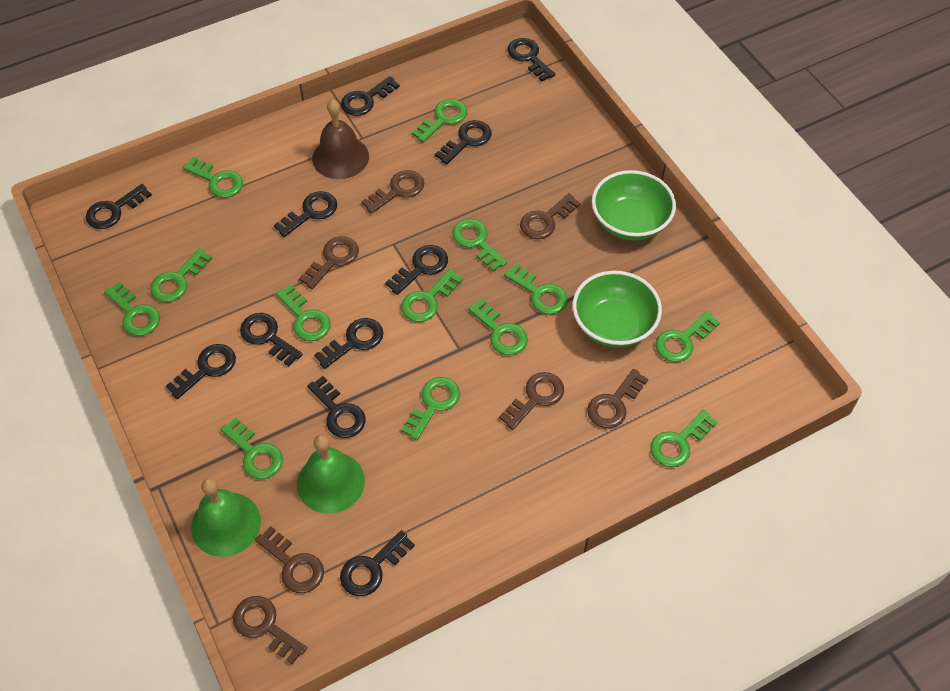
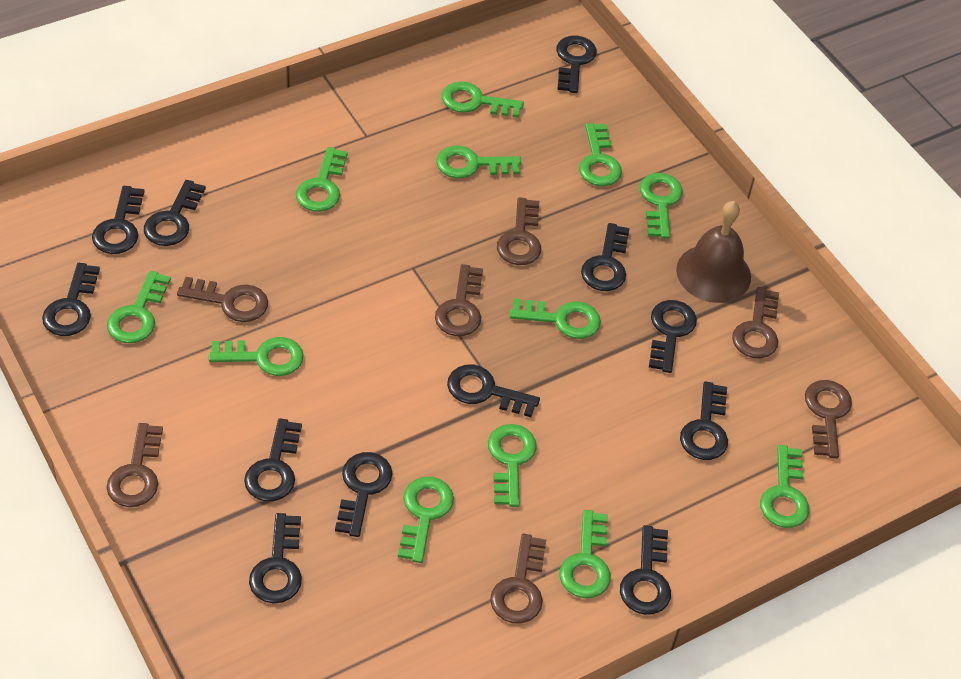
black key: 11 -> 12
green bell: 2 -> 0
green bowl: 2 -> 0
green key: 13 -> 12

